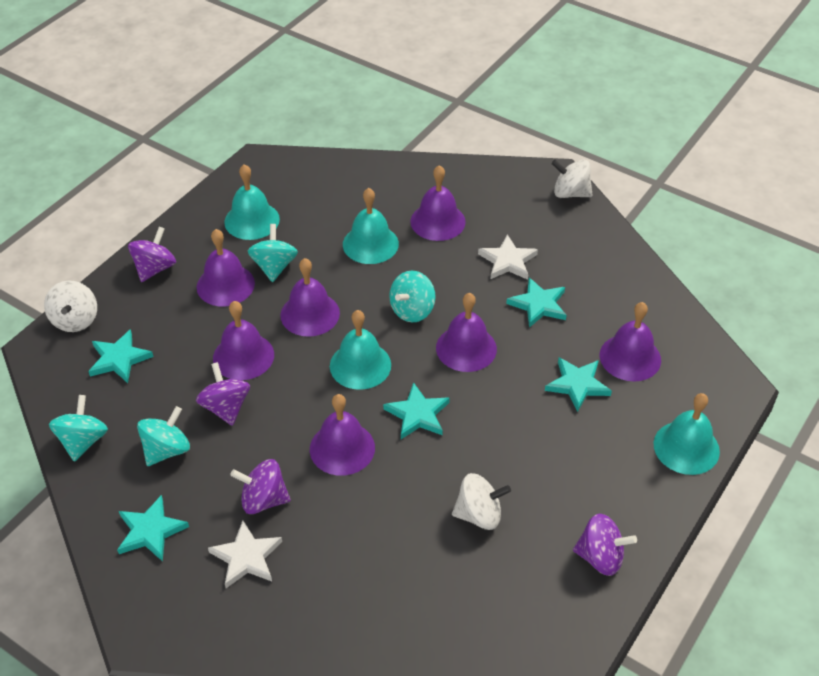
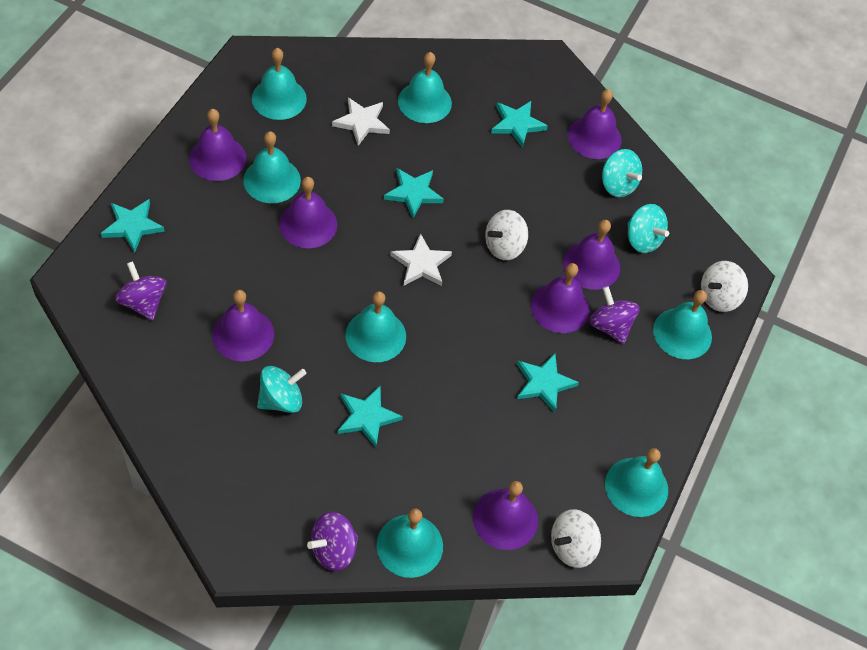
purple spinning top: 4 -> 3
turquoise bell: 4 -> 7
turquoise spinning top: 4 -> 3

